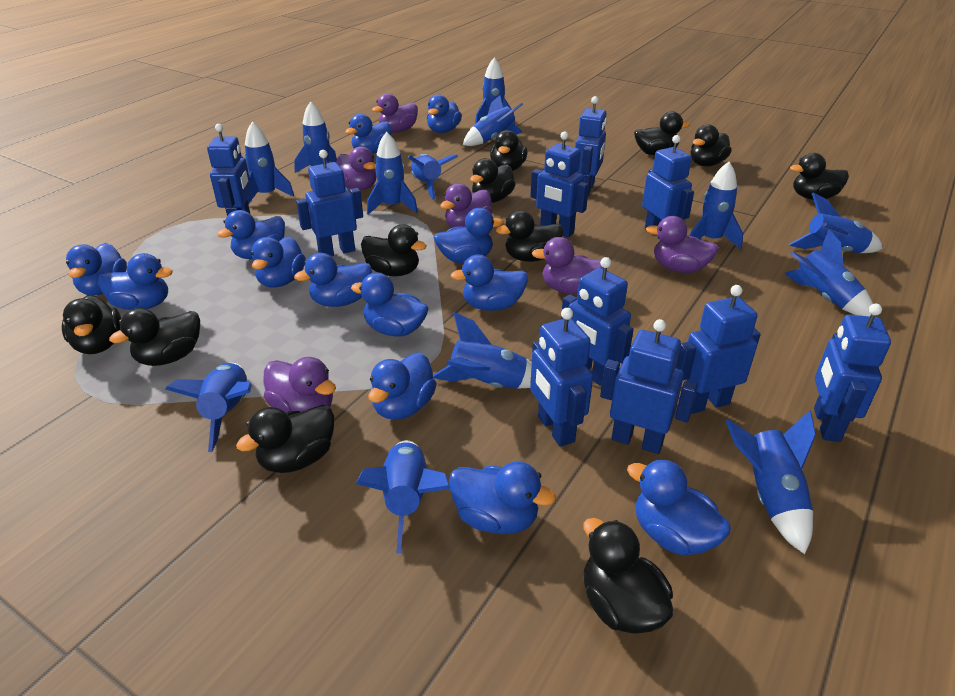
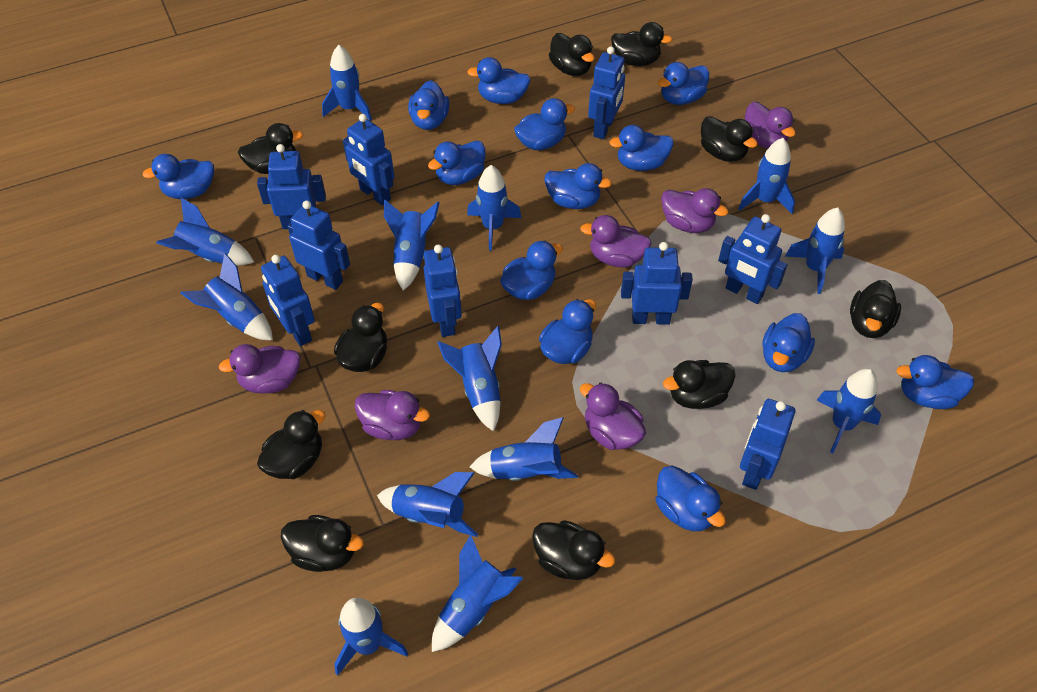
black duck: 11 -> 10
blue robot: 10 -> 9

